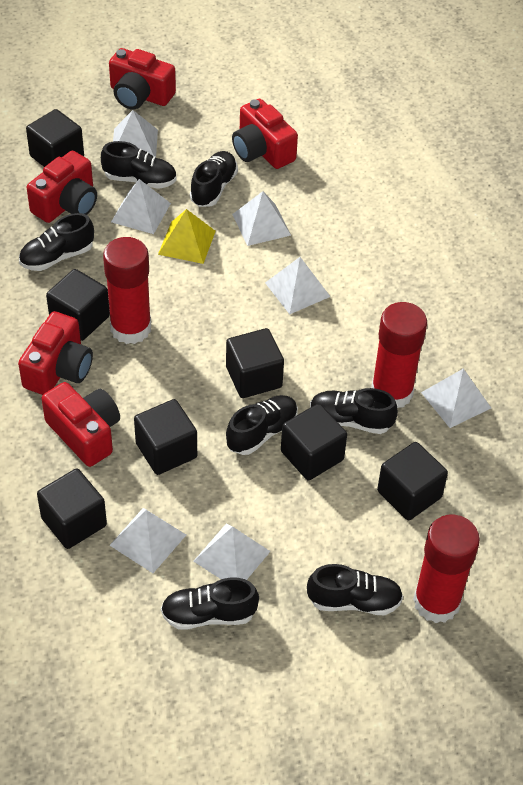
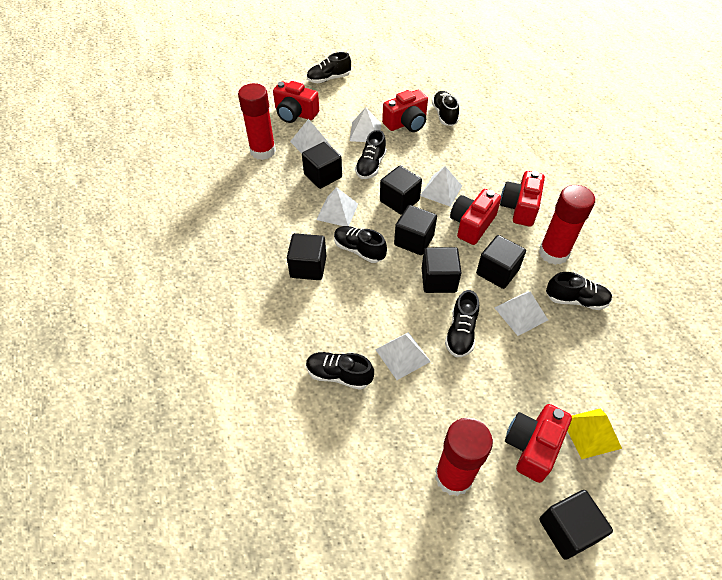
white pyramid: 7 -> 6

